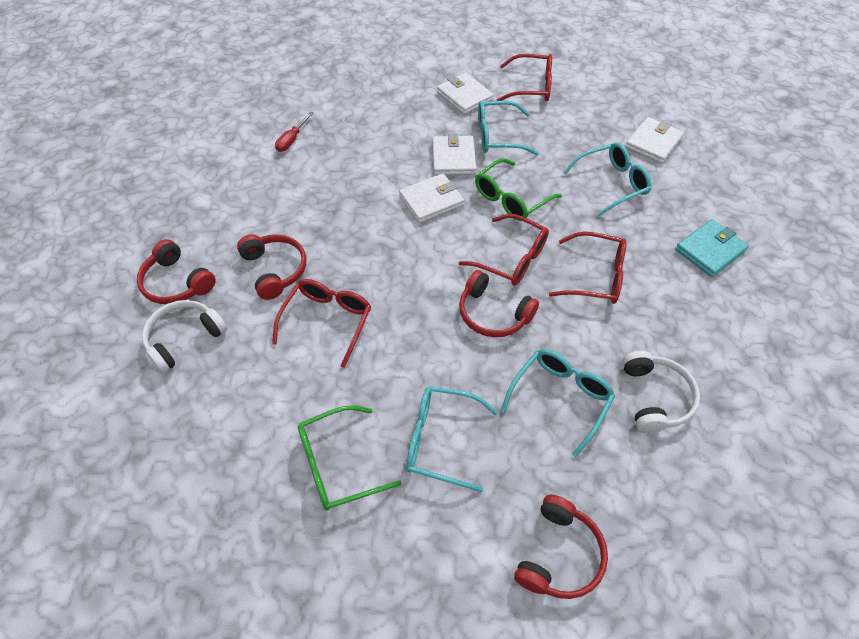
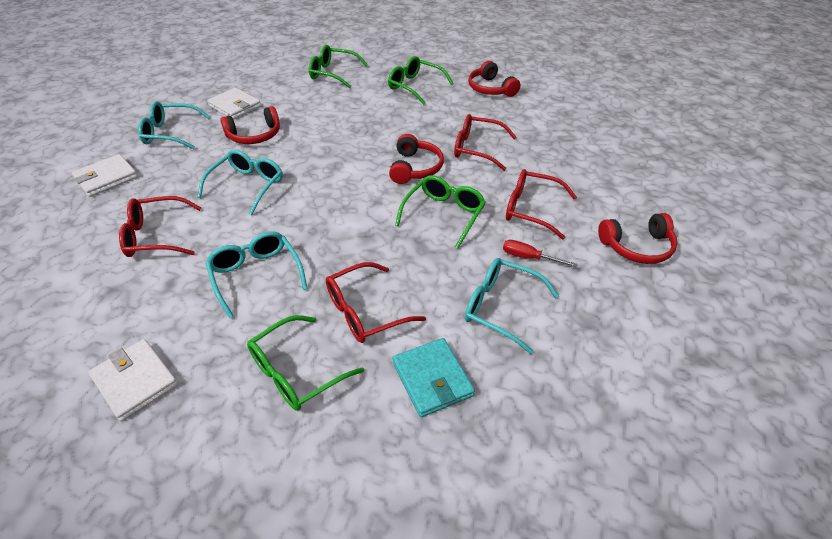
green glasses: 2 -> 4
white headphones: 2 -> 0
white wallet: 4 -> 3

